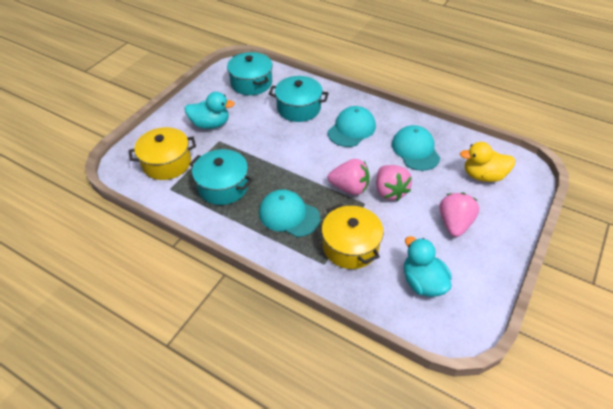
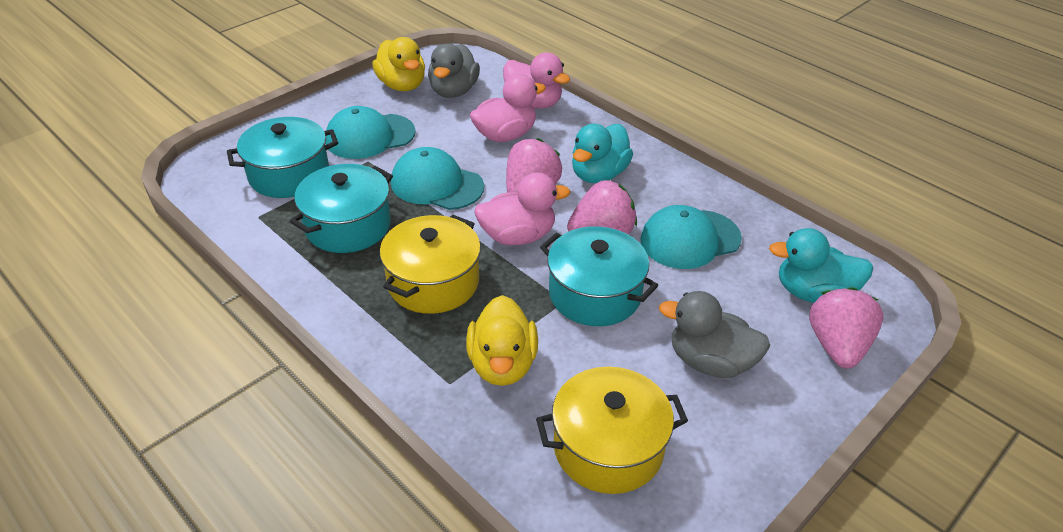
grey duck: 0 -> 2
pink duck: 0 -> 3
yellow duck: 1 -> 2

